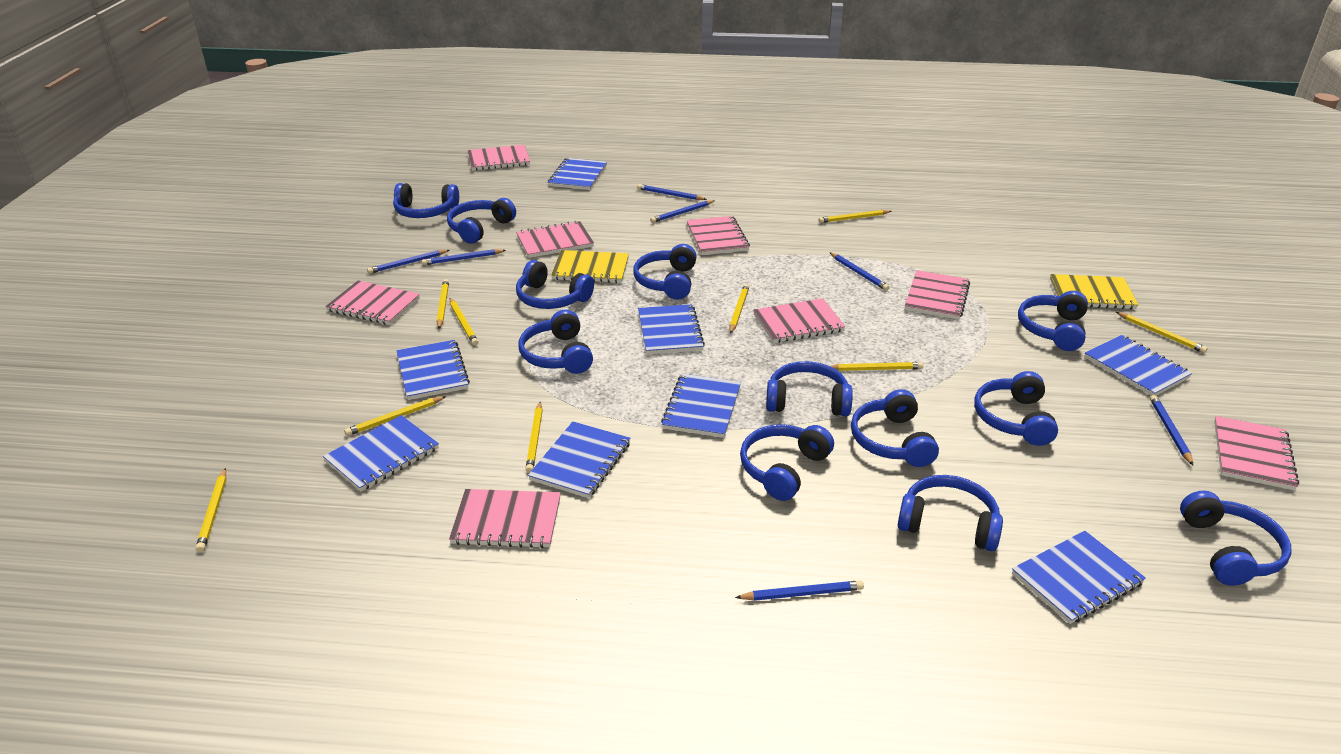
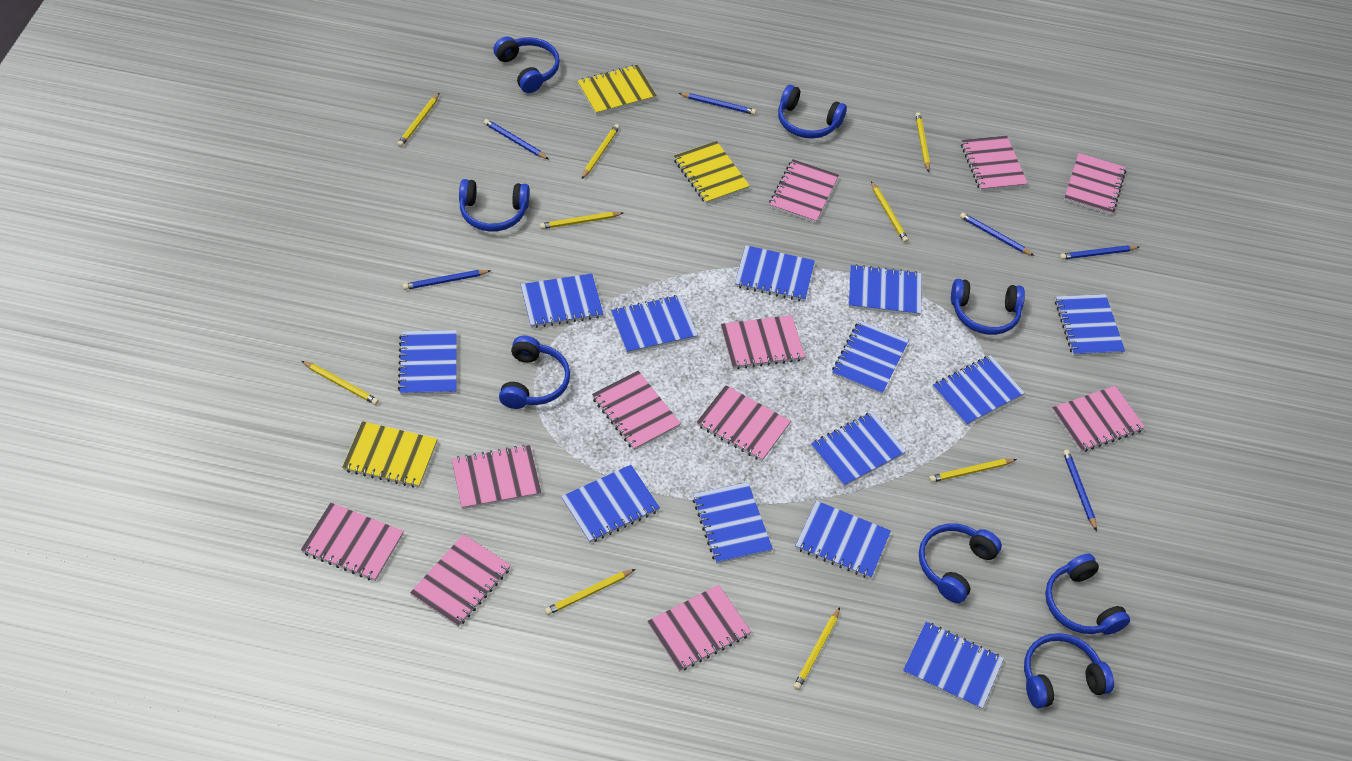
blue headphones: 12 -> 8
blue notebook: 8 -> 13
blue pencil: 7 -> 6
pink notebook: 8 -> 11
yellow notebook: 2 -> 3

